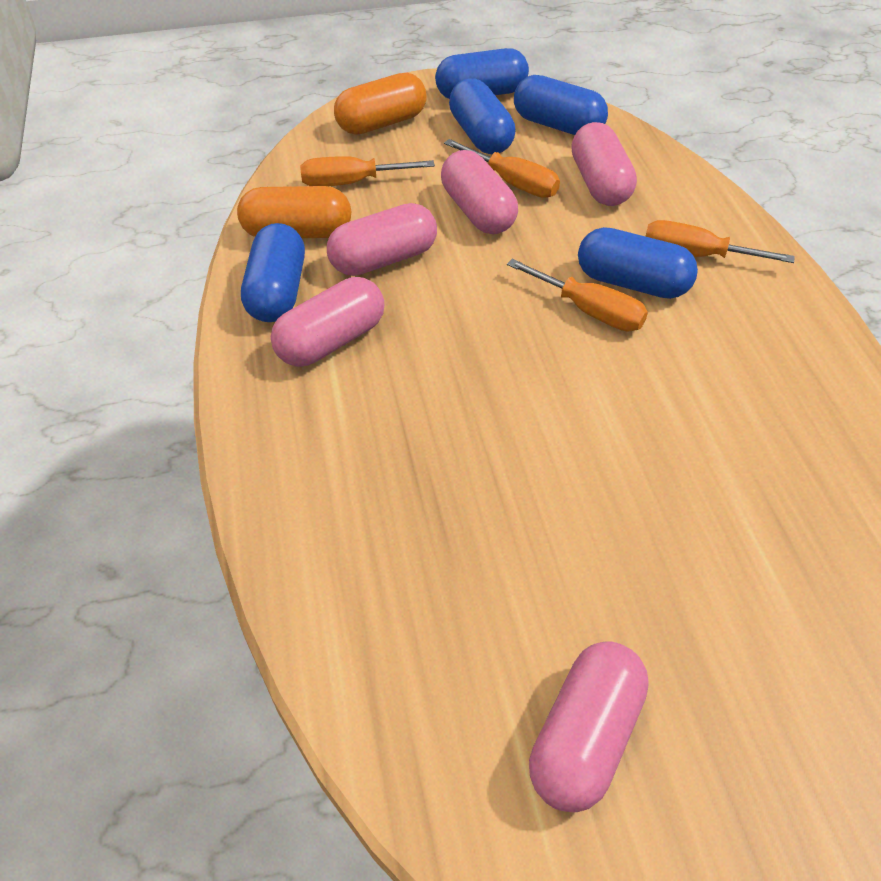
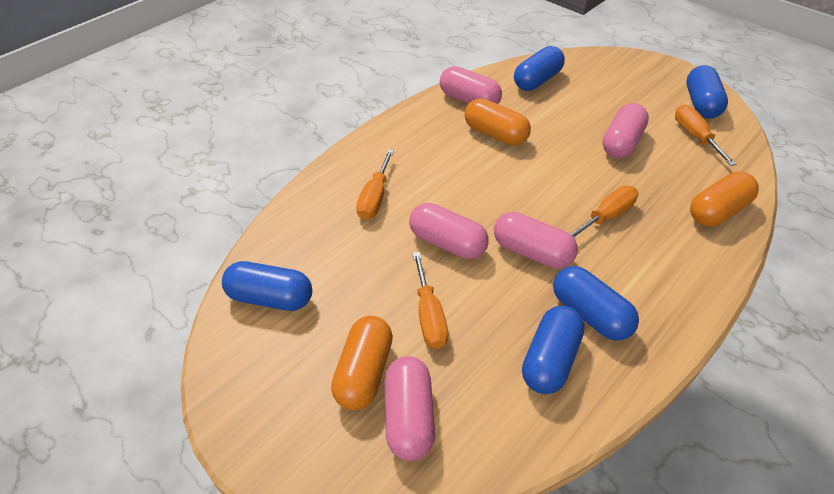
orange capsule: 2 -> 3

